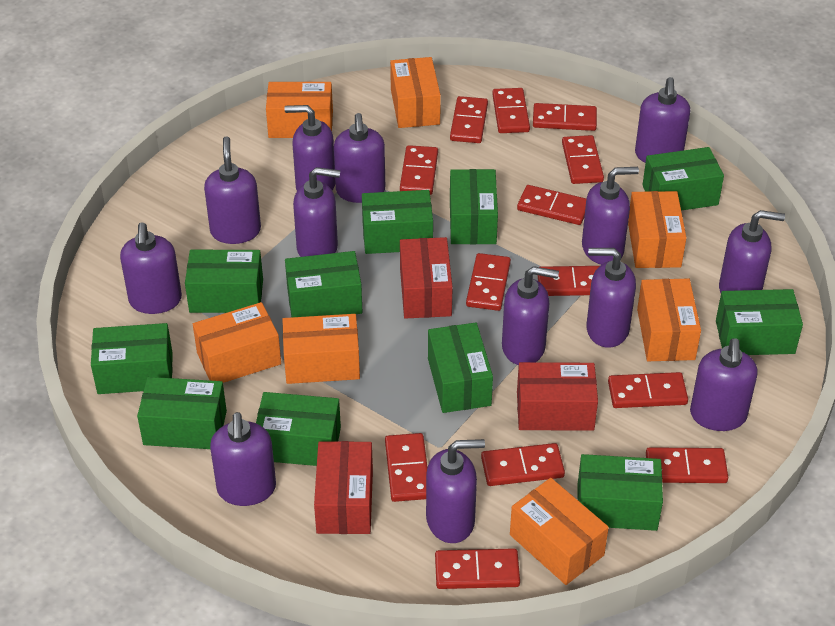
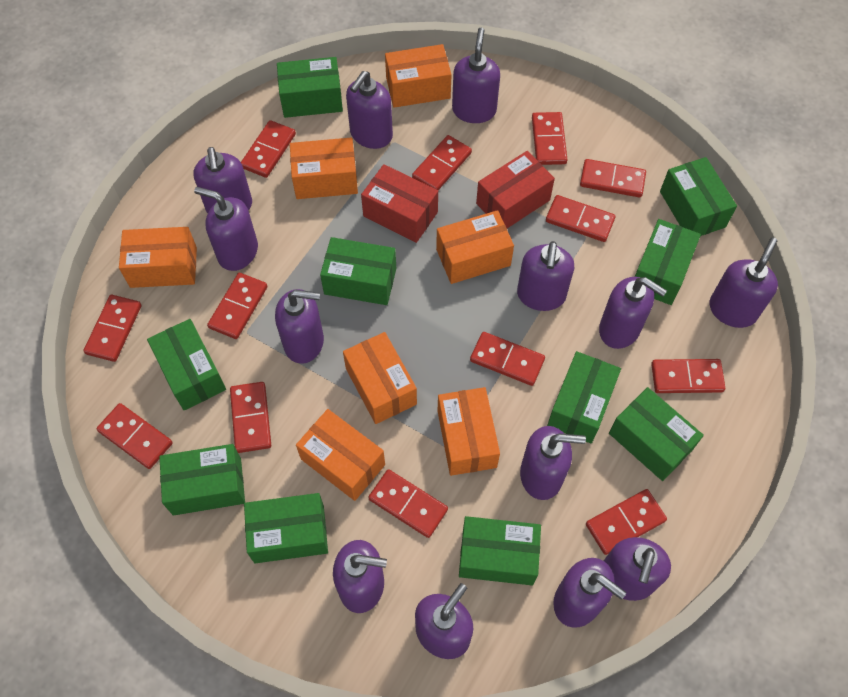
green box: 11 -> 10
red box: 3 -> 2

